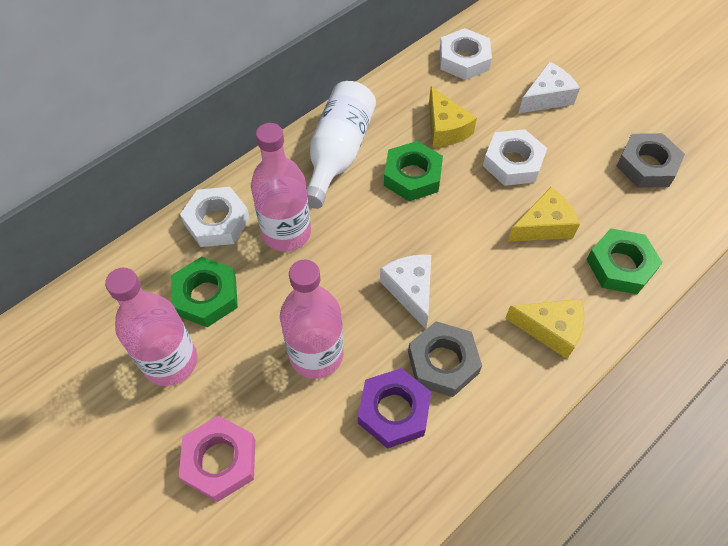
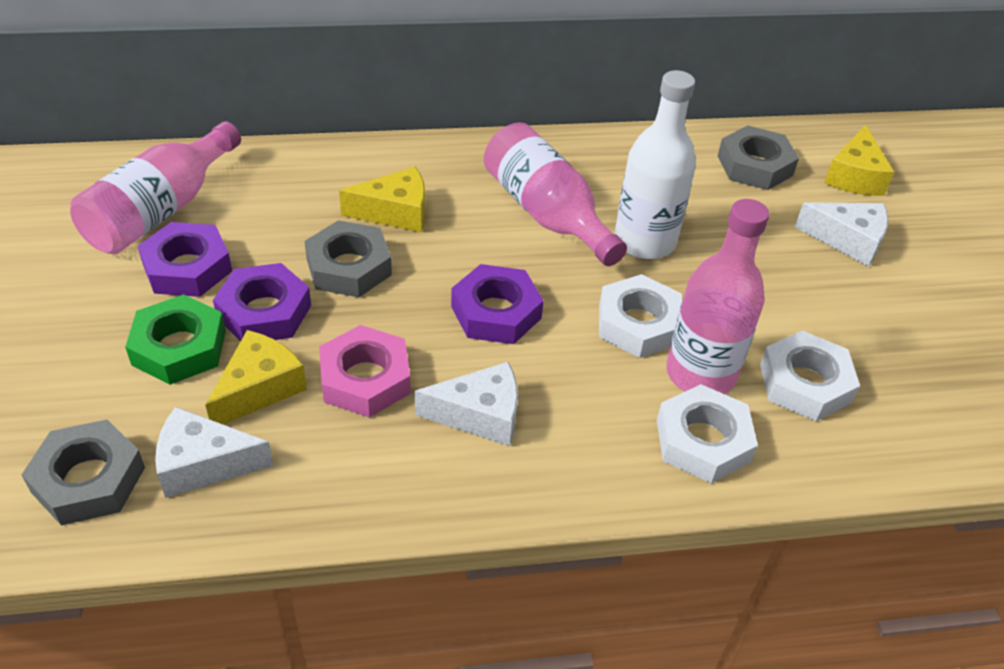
green nut: 3 -> 1
grey nut: 2 -> 3
purple nut: 1 -> 3
white cheese: 2 -> 3

